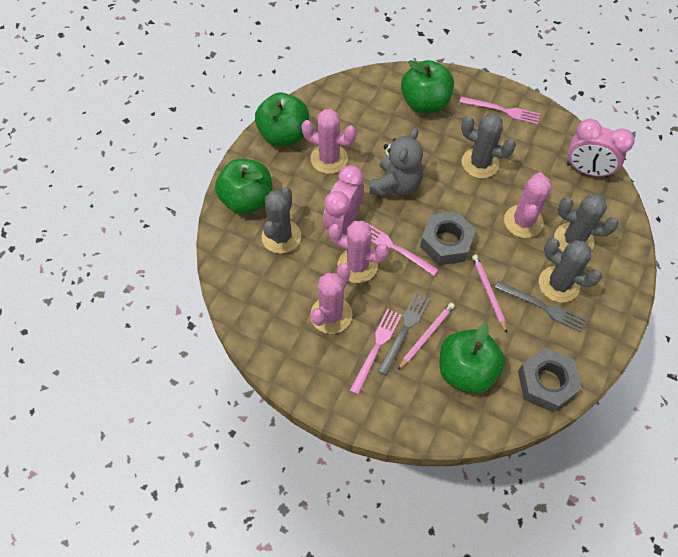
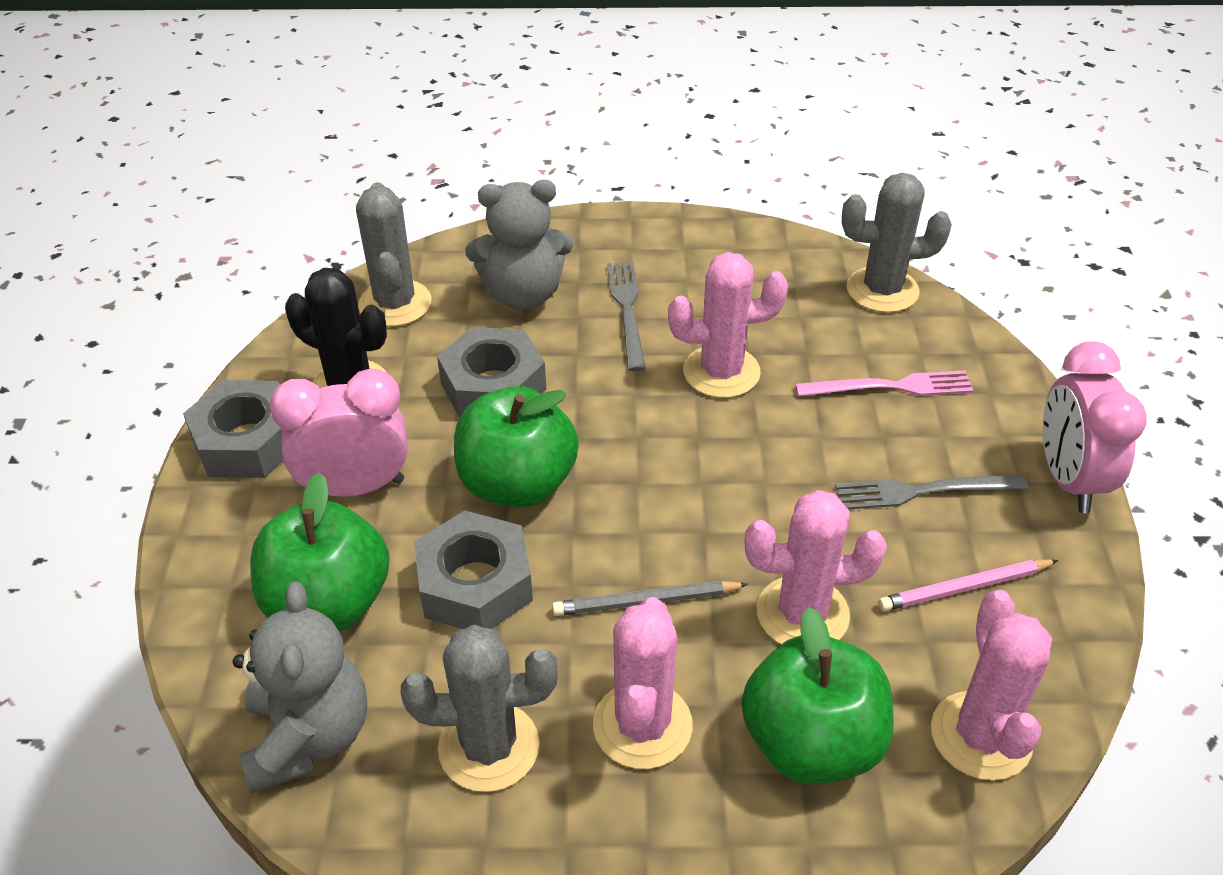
black cactus: 0 -> 1
green apple: 4 -> 3
grey cactus: 4 -> 3
grey nut: 2 -> 3
grey pencil: 0 -> 1
grey teddy bear: 1 -> 2
pink fork: 3 -> 1
pink pencil: 2 -> 1

